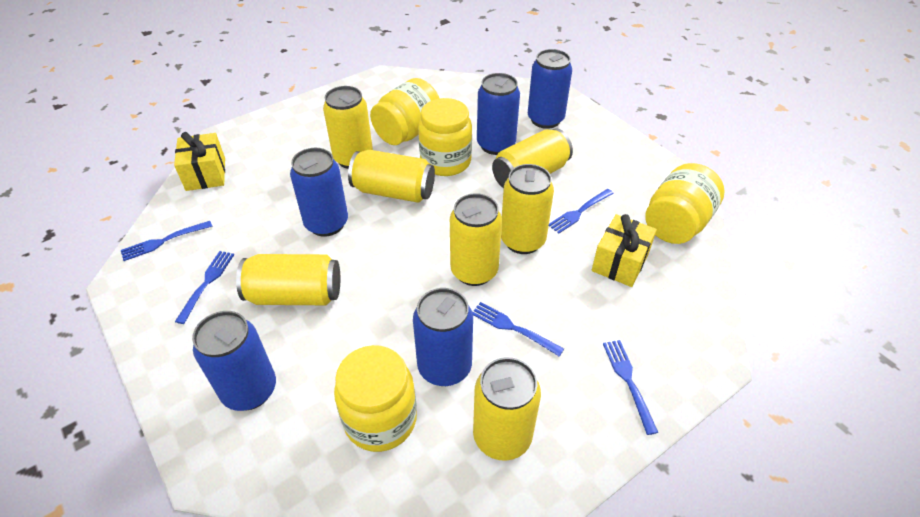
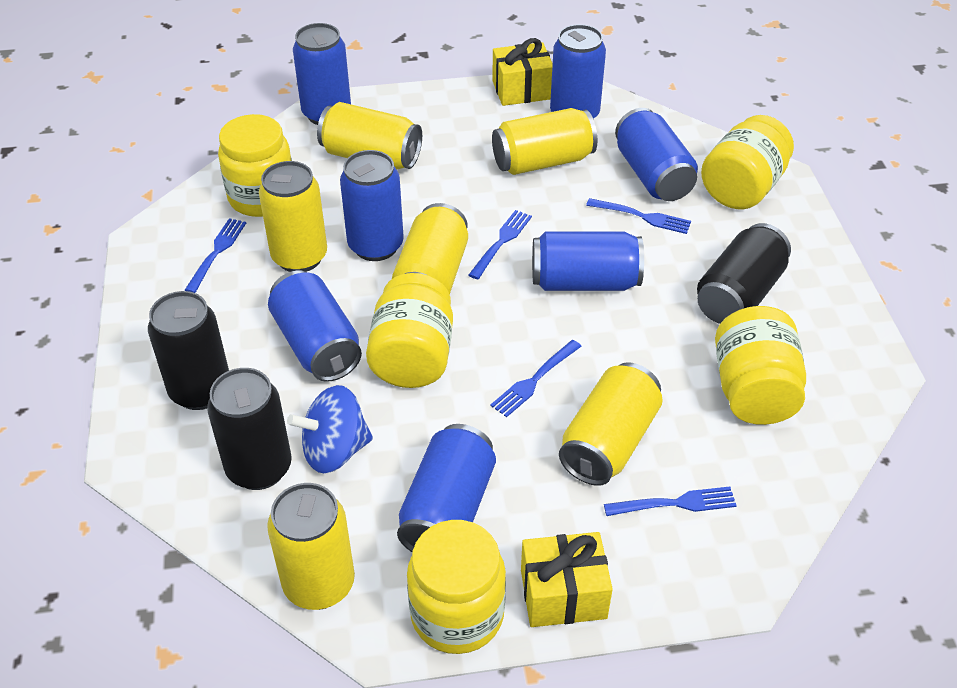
black can: 0 -> 3
blue can: 5 -> 7
blue spinning top: 0 -> 1
yellow can: 7 -> 6
yellow jar: 4 -> 5

